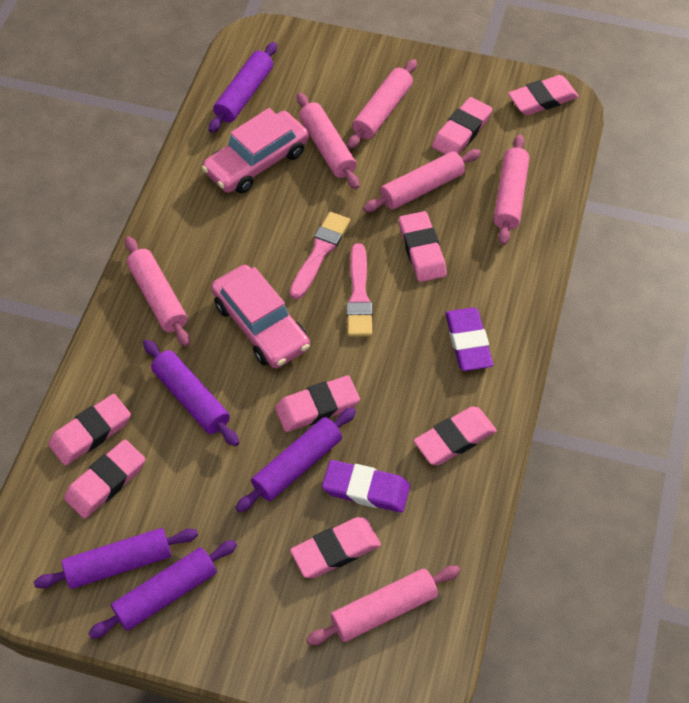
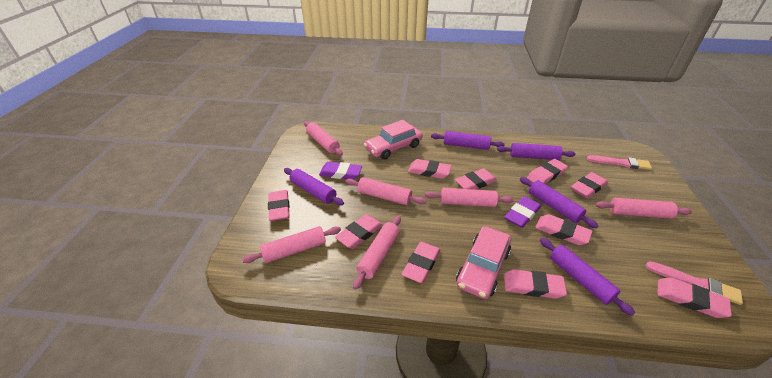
pink eraser: 8 -> 10

